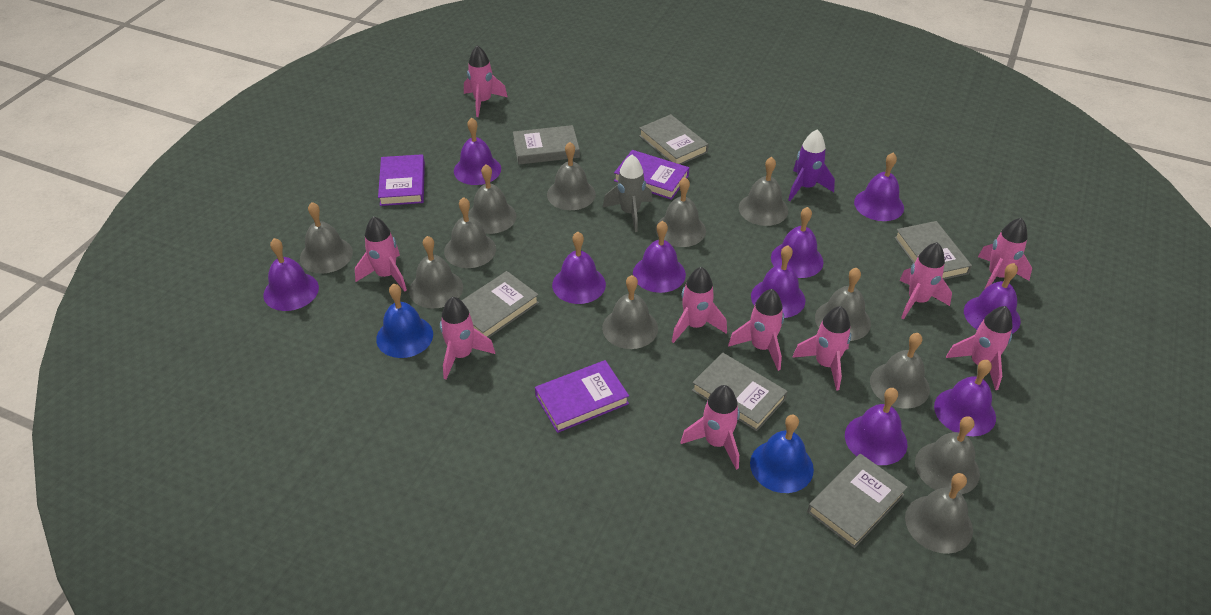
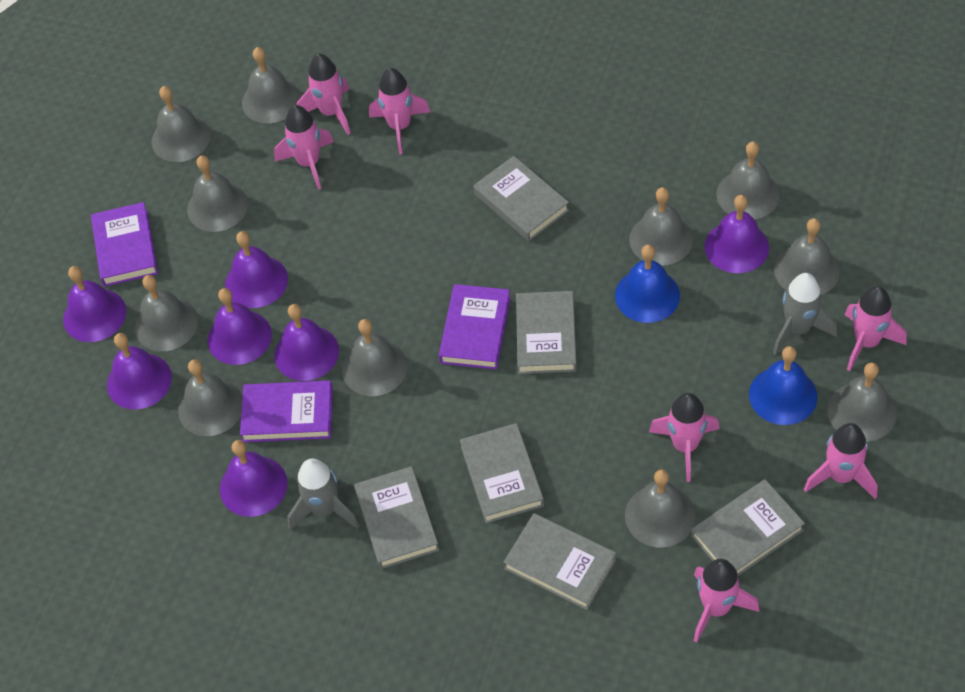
grey bell: 12 -> 11
grey rocket: 1 -> 2
pink rocket: 10 -> 7
purple bell: 10 -> 7
purple rocket: 1 -> 0

